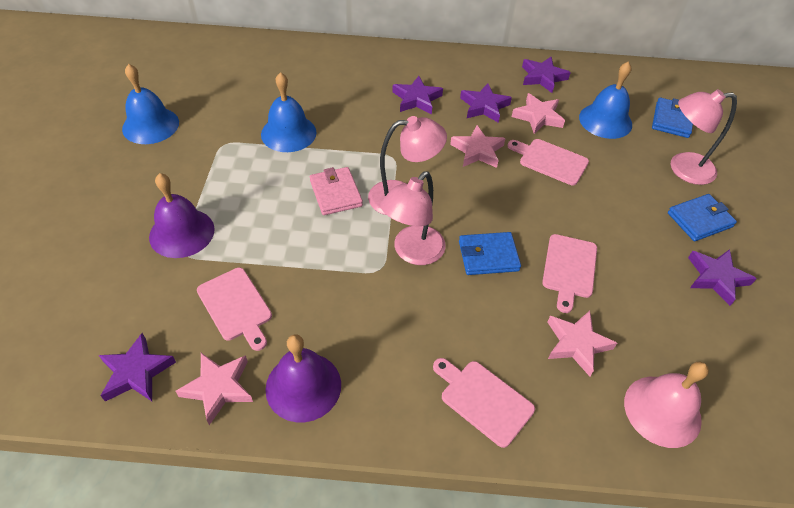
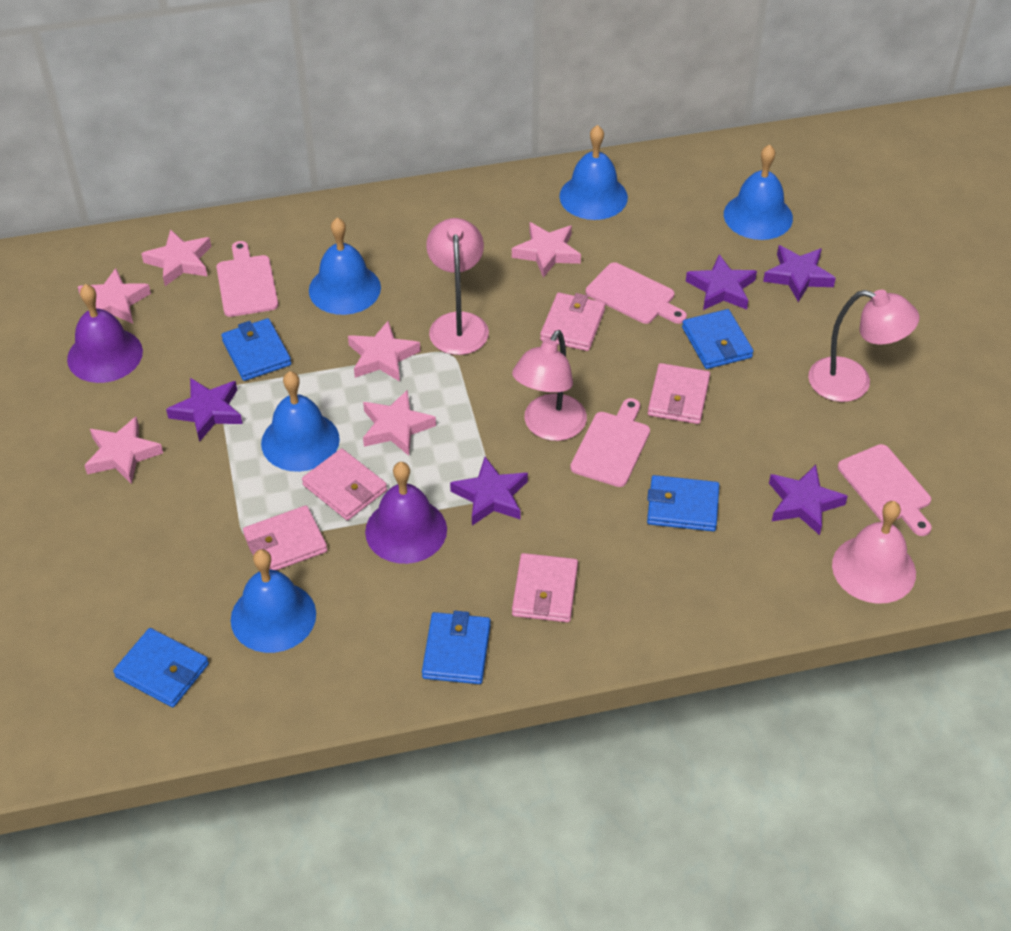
blue bell: 3 -> 5
blue wallet: 3 -> 5
pink star: 4 -> 6
pink wallet: 1 -> 5

